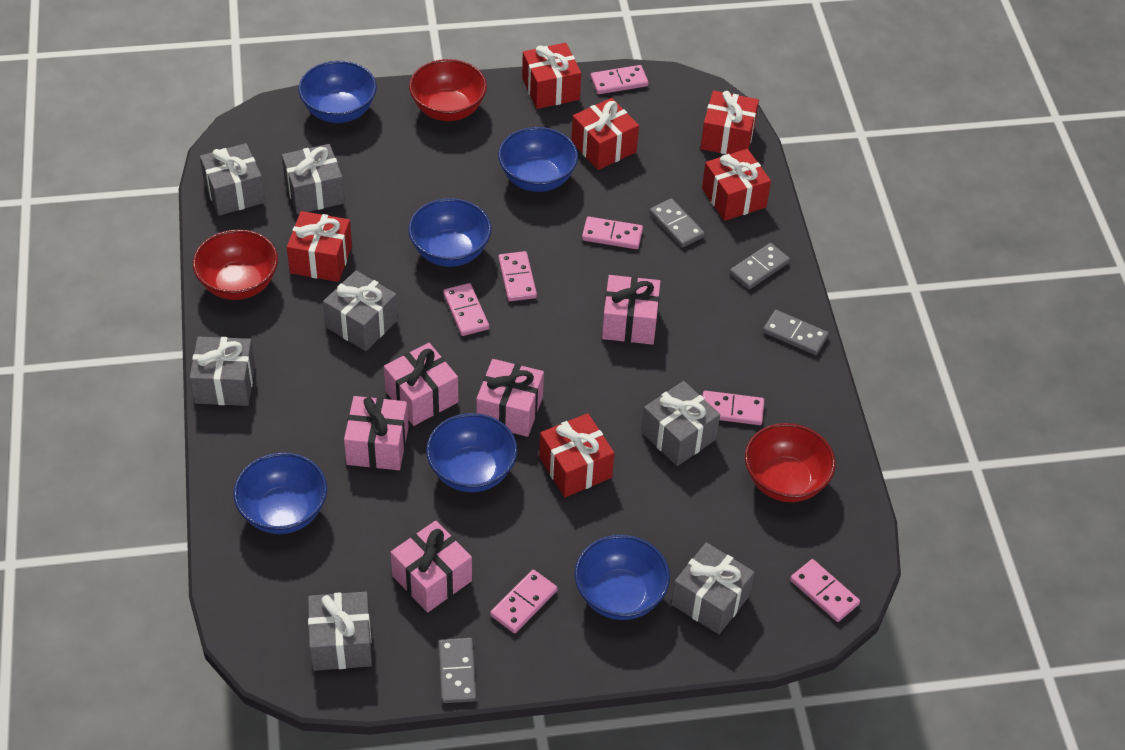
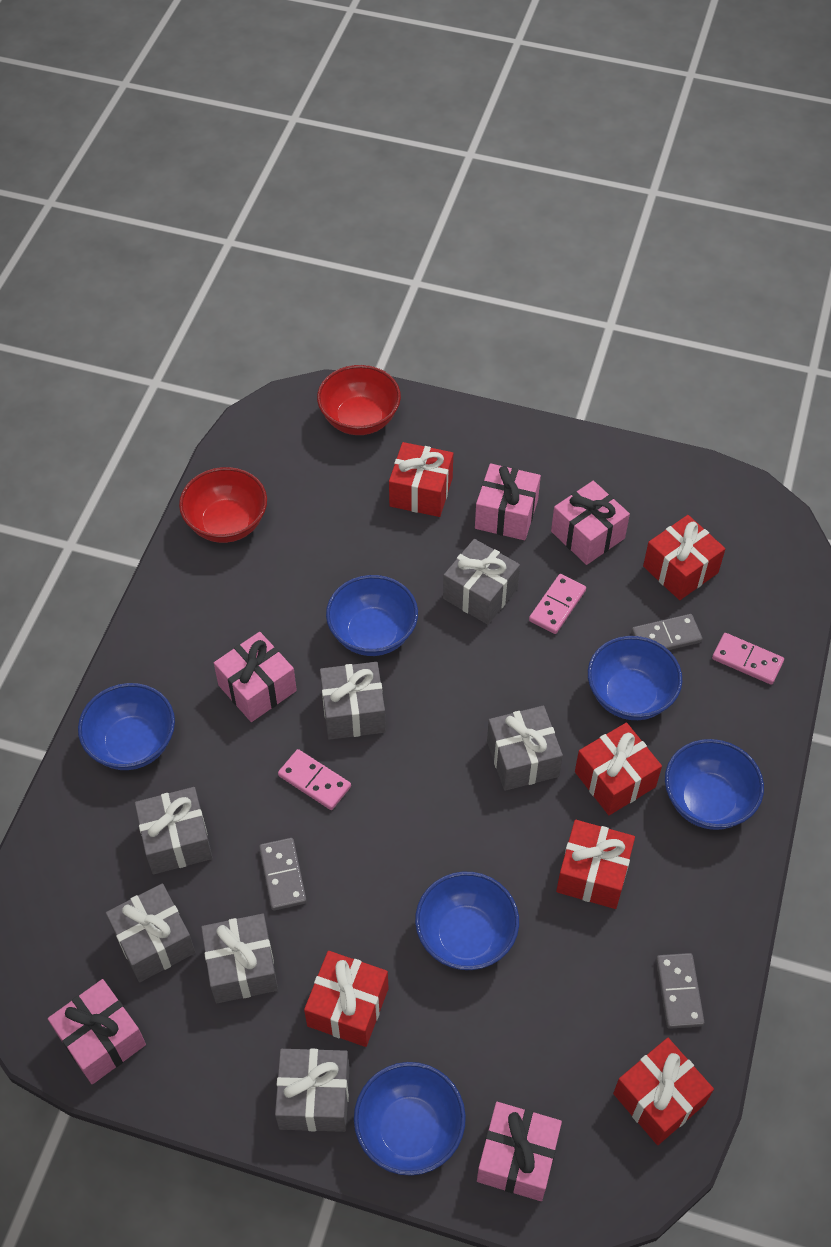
grey domino: 4 -> 3
pink domino: 7 -> 3
red bowl: 3 -> 2

